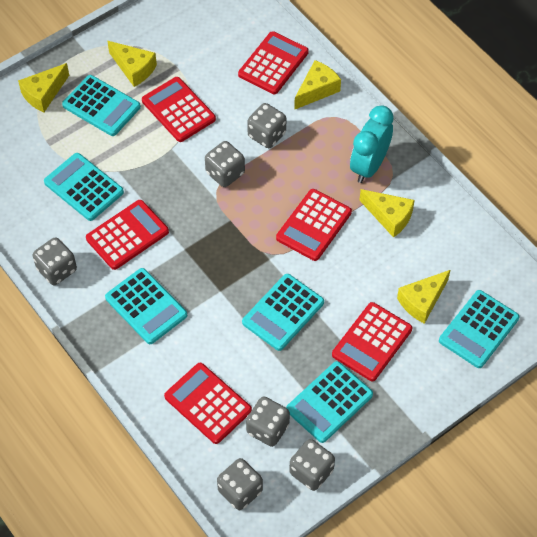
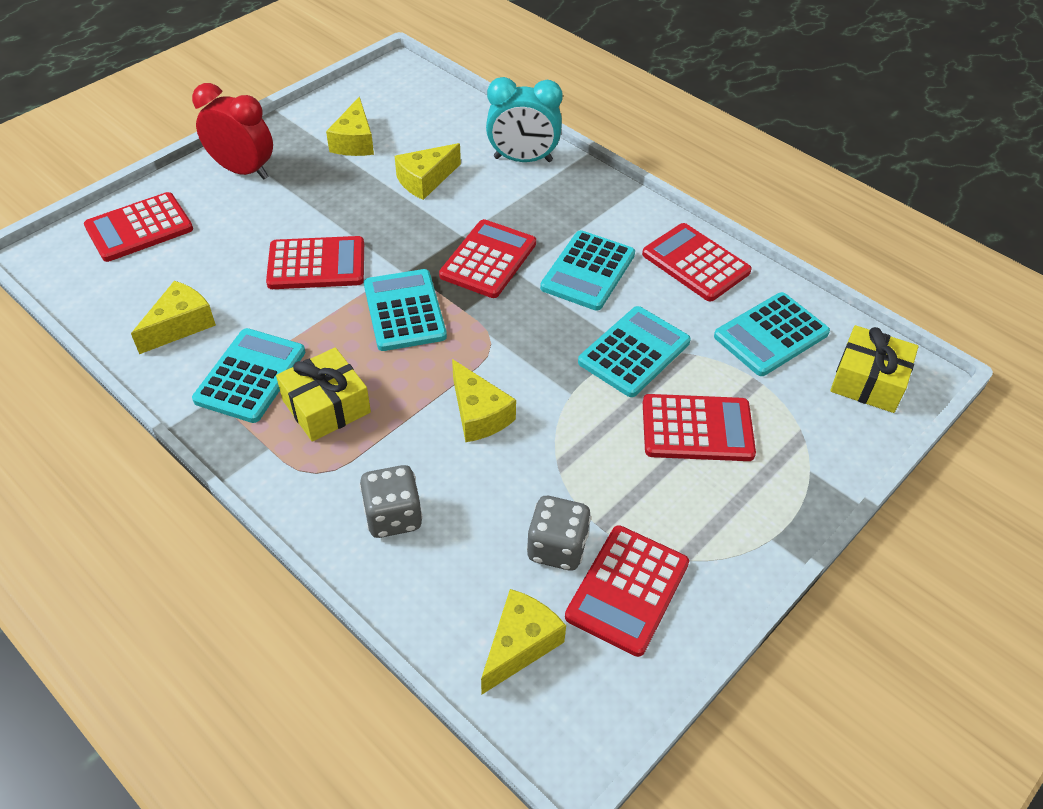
grey dice: 6 -> 2
red clock: 0 -> 1
turquoise calculator: 6 -> 5
yellow gift: 0 -> 2

